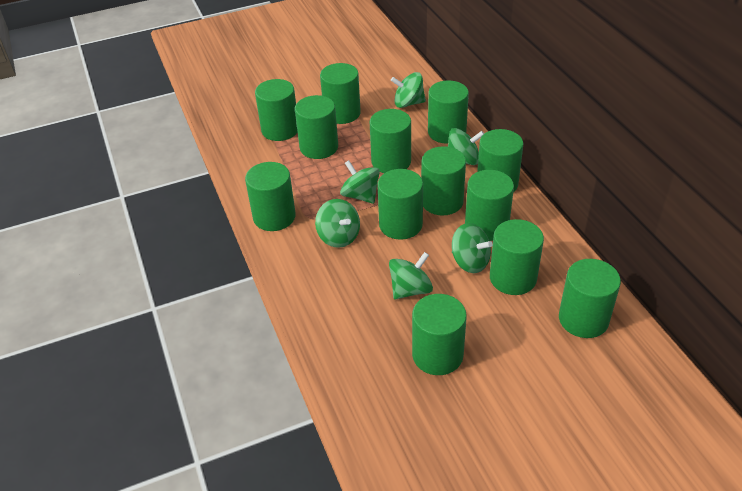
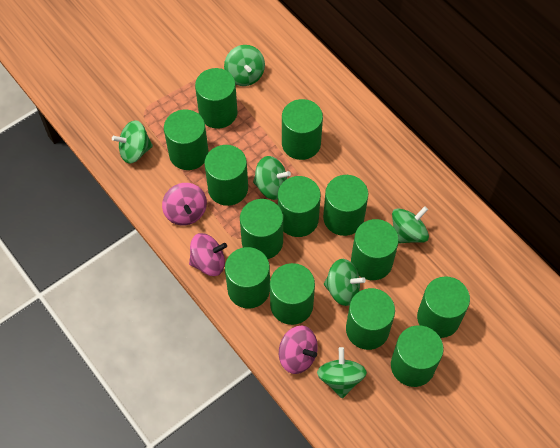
pink spinning top: 0 -> 3

